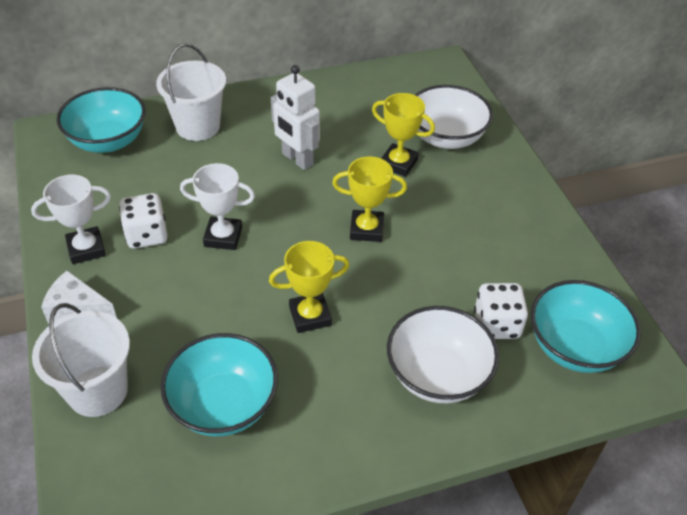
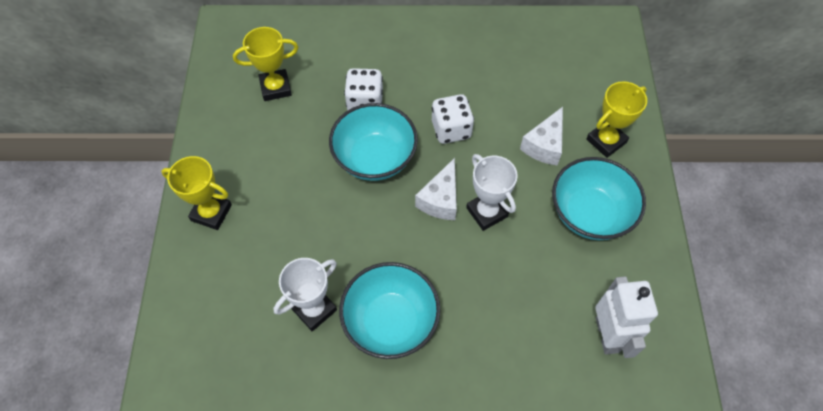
white bowl: 2 -> 0
white bucket: 2 -> 0
white cheese: 1 -> 2

